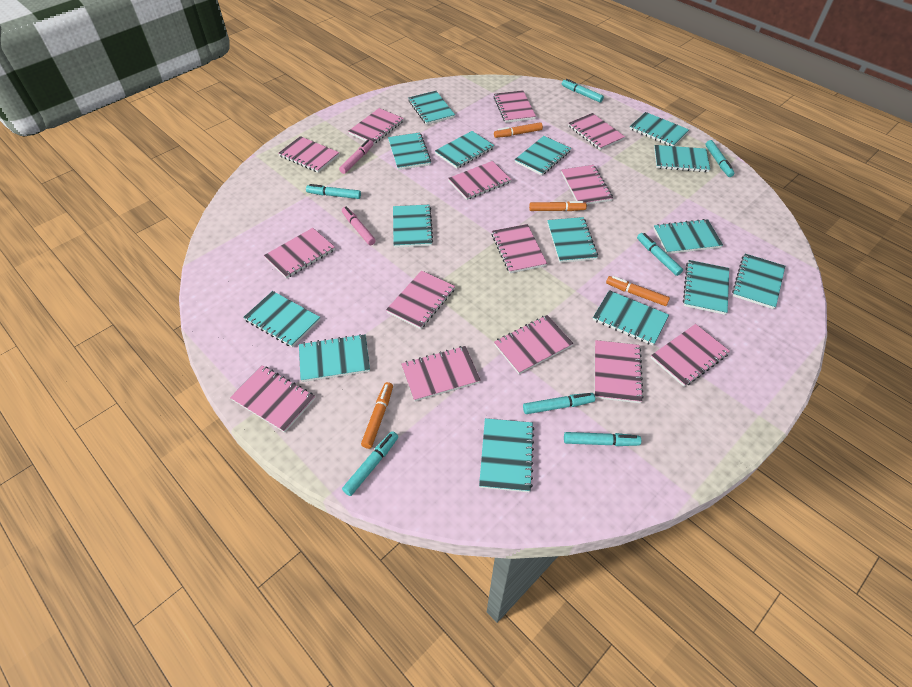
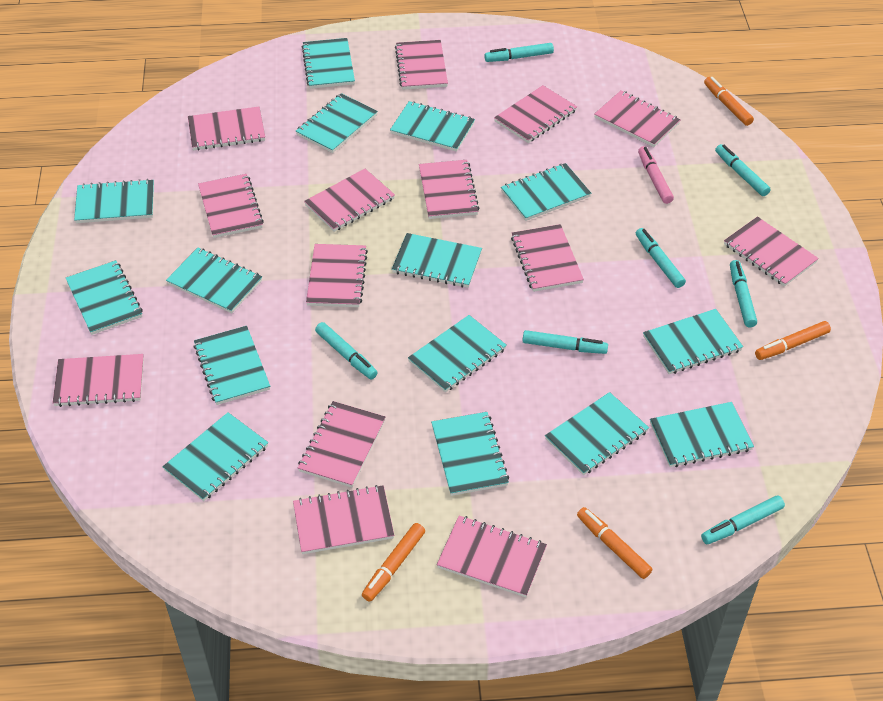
pink marker: 2 -> 1

